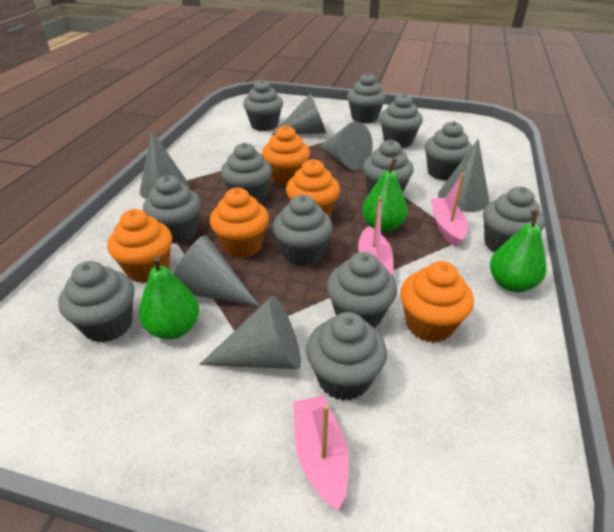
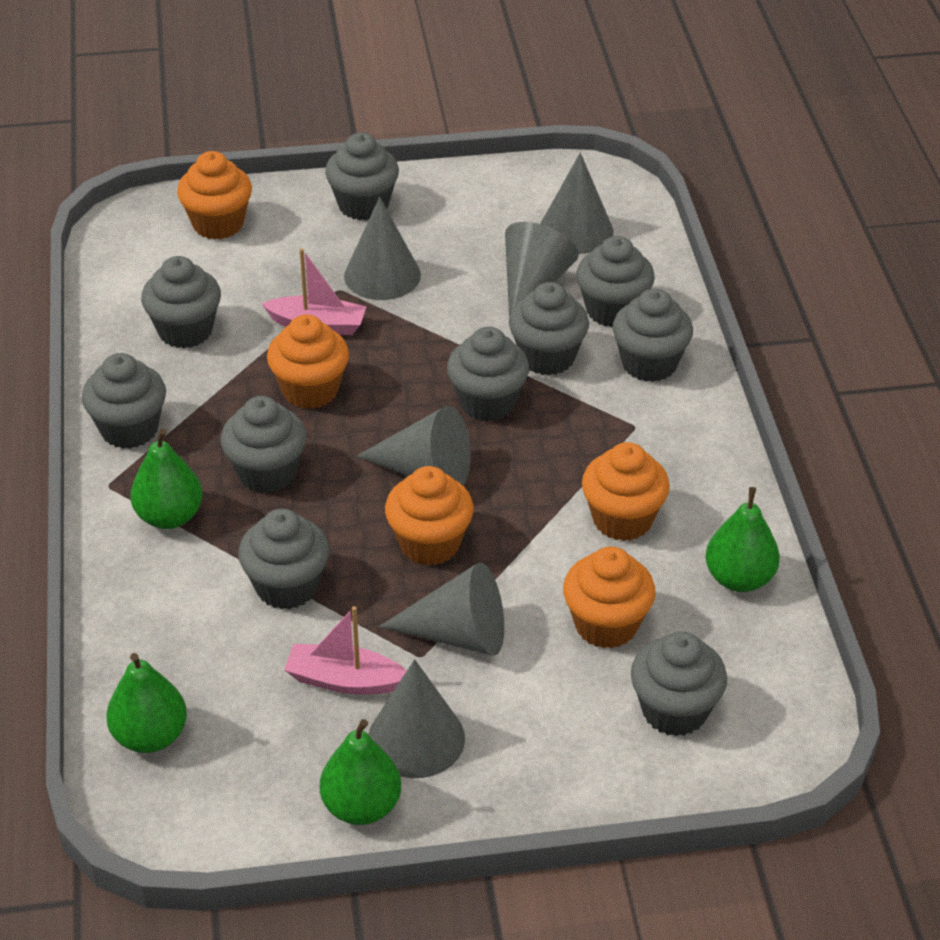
green pear: 3 -> 4
grey cupcake: 12 -> 10
pink boat: 3 -> 2

